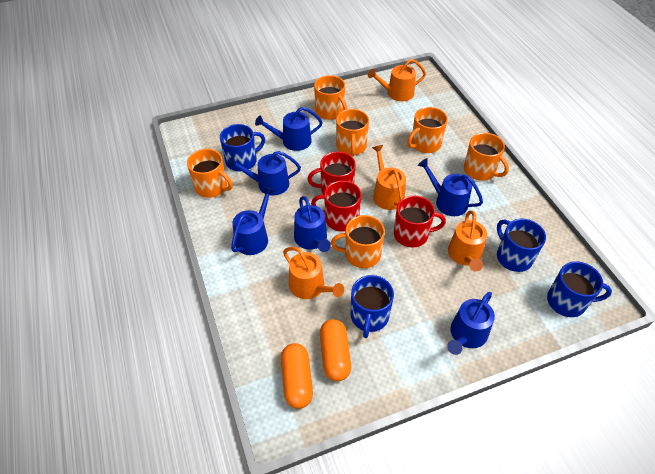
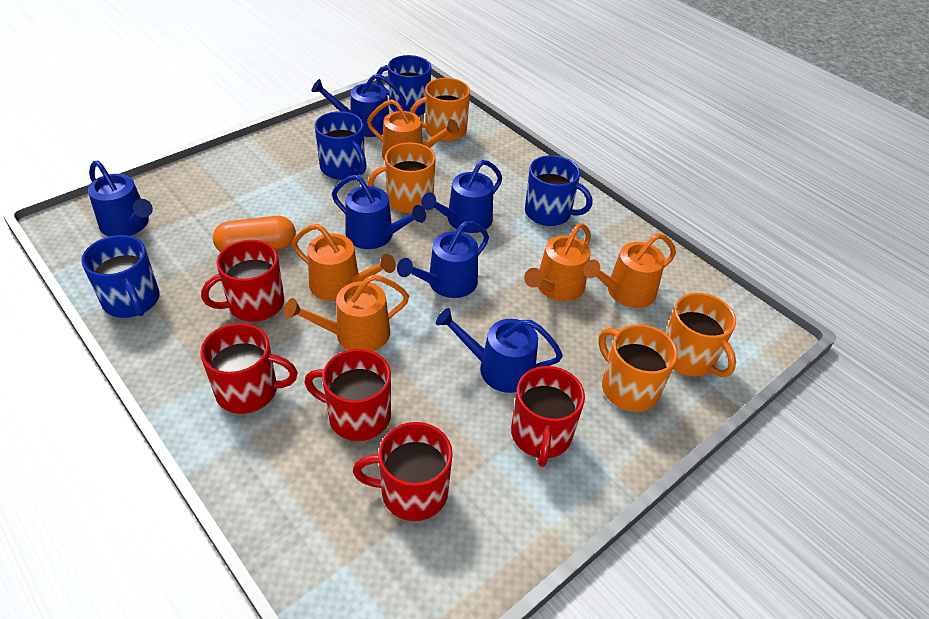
orange capsule: 2 -> 1
orange mug: 6 -> 4
orange watering can: 4 -> 5
red mug: 3 -> 5

